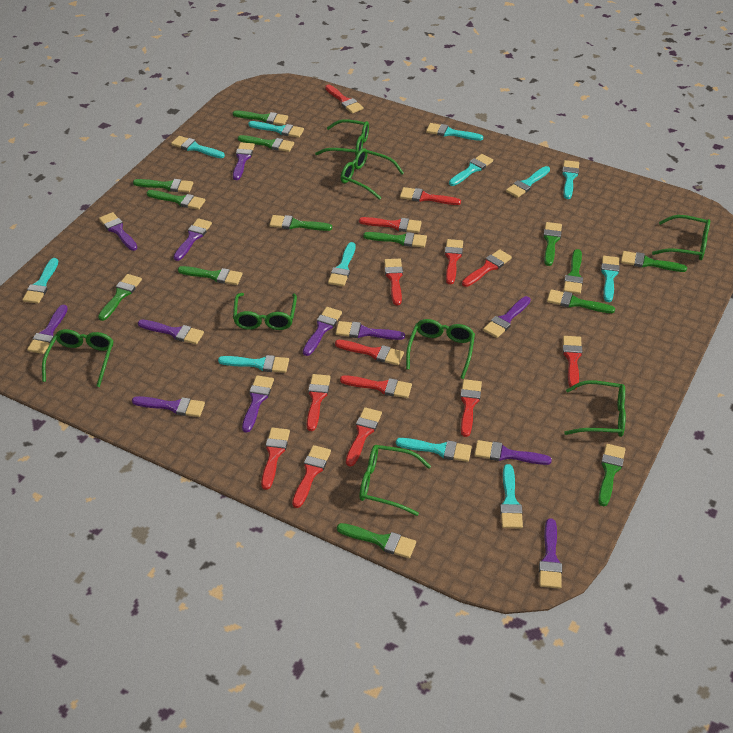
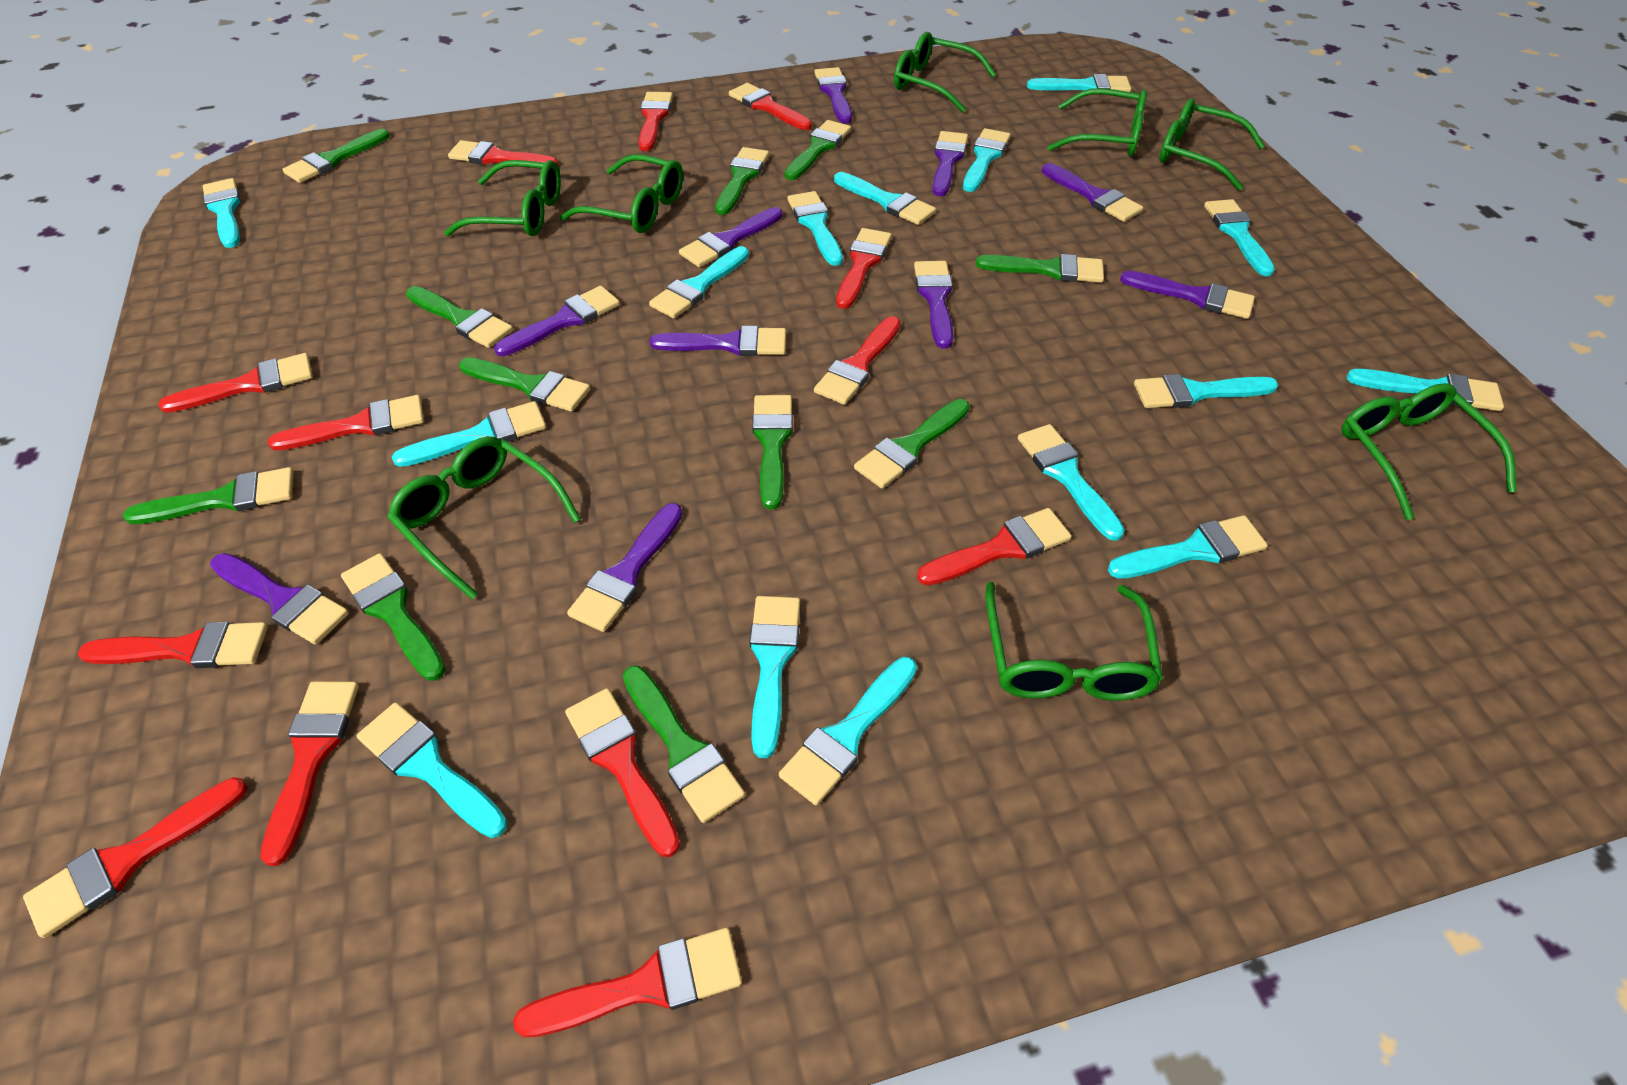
green brush: 14 -> 11
purple brush: 12 -> 10
red brush: 14 -> 13
turquoise brush: 12 -> 15

